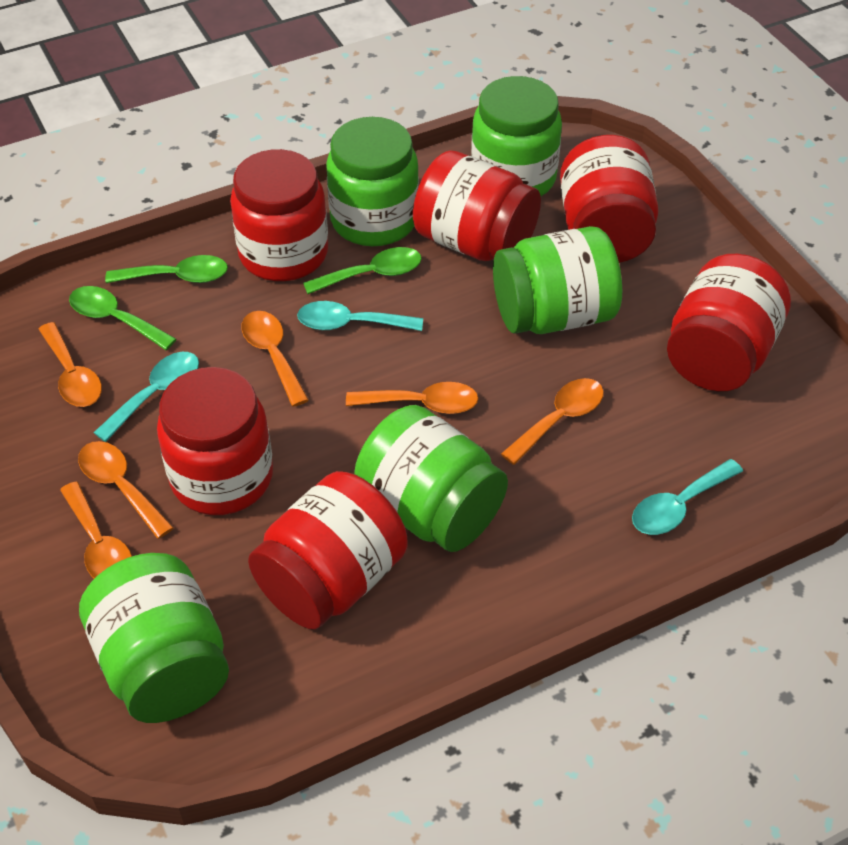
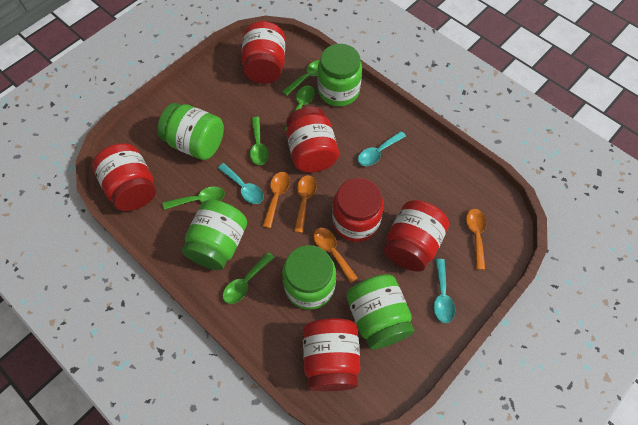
green spoon: 3 -> 5
orange spoon: 6 -> 4

